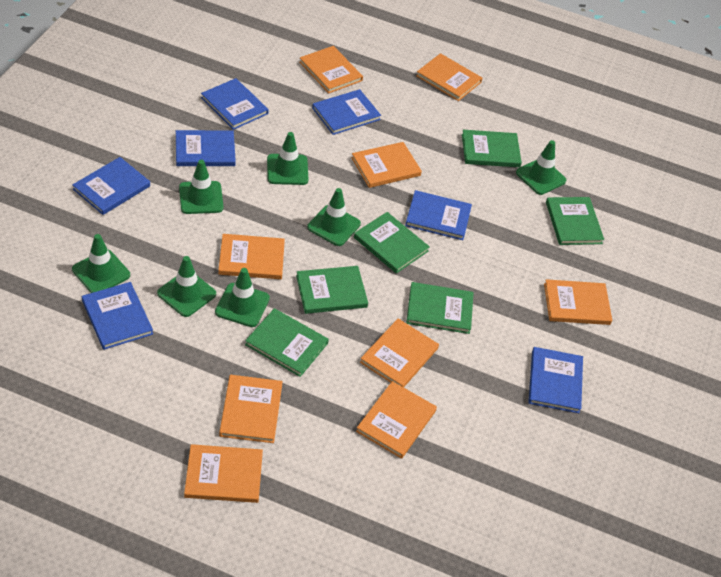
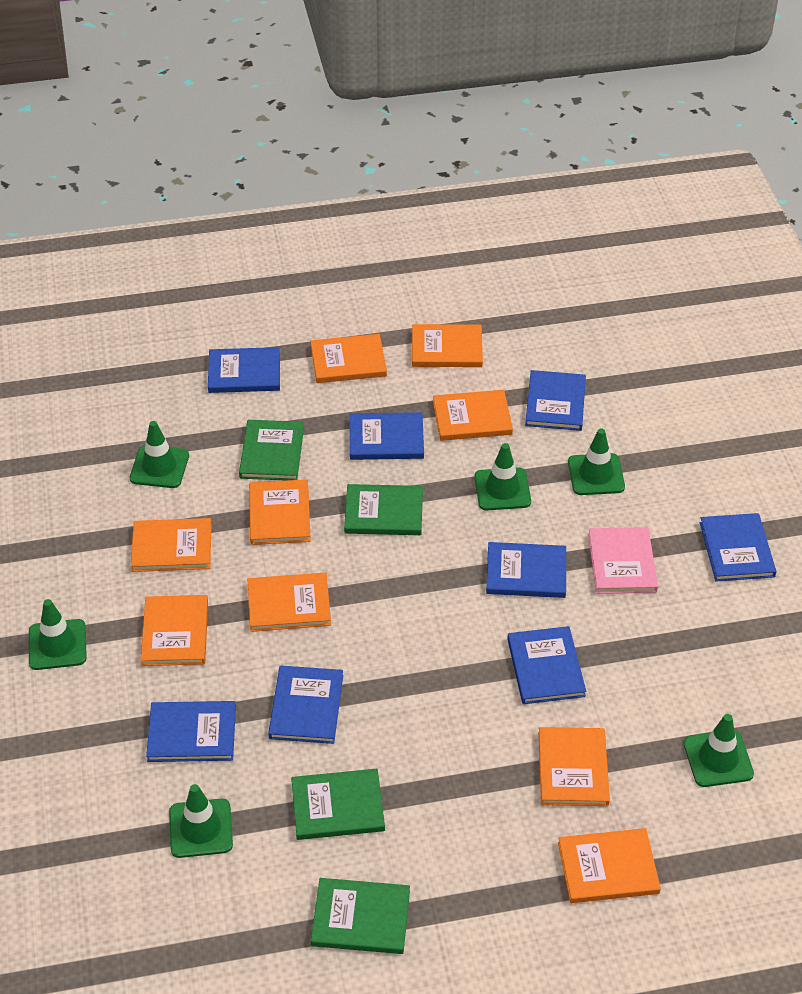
blue book: 7 -> 8
green book: 6 -> 4
green traffic cone: 7 -> 6
pink book: 0 -> 1

